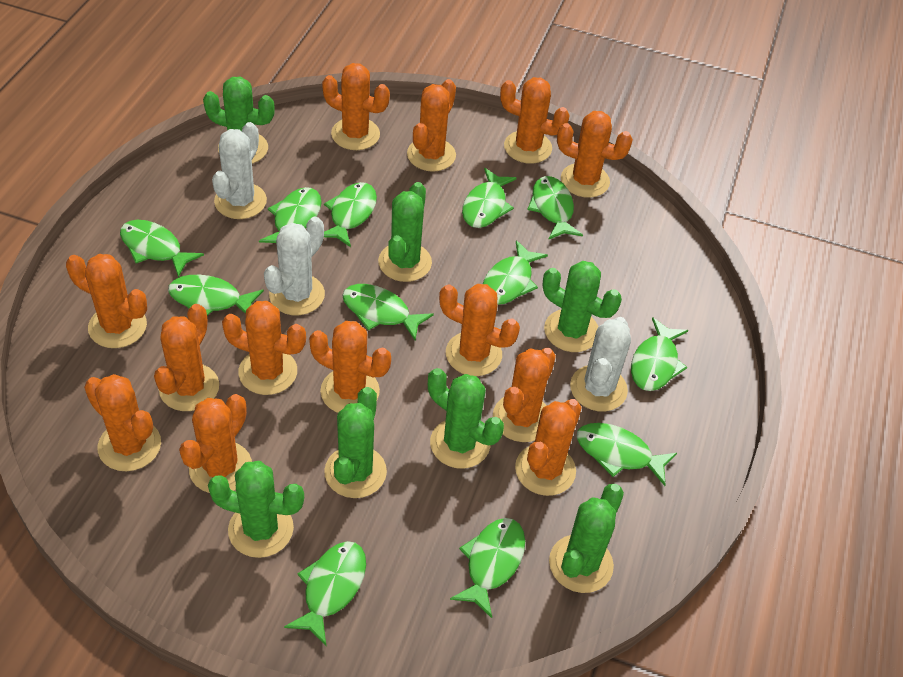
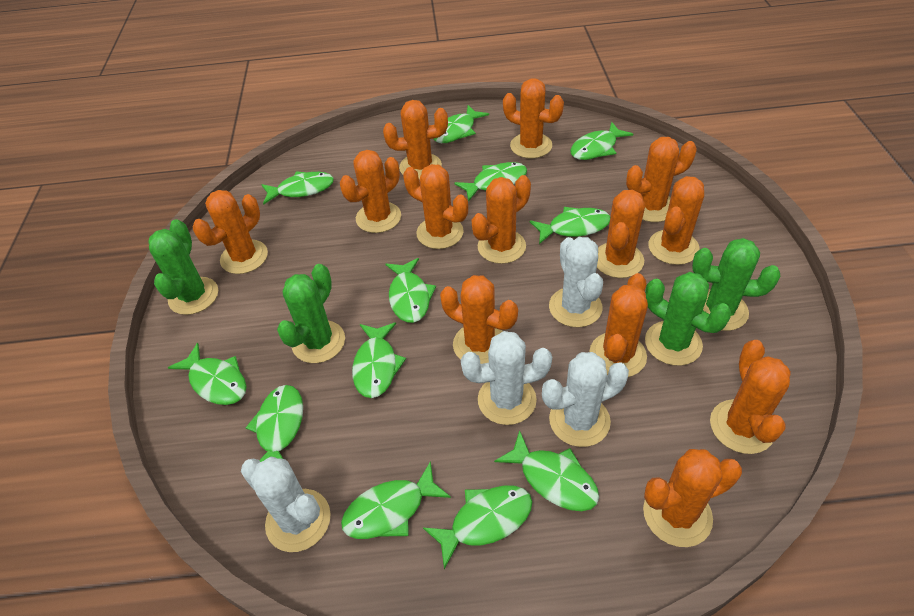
green cactus: 7 -> 4
white cactus: 3 -> 4

